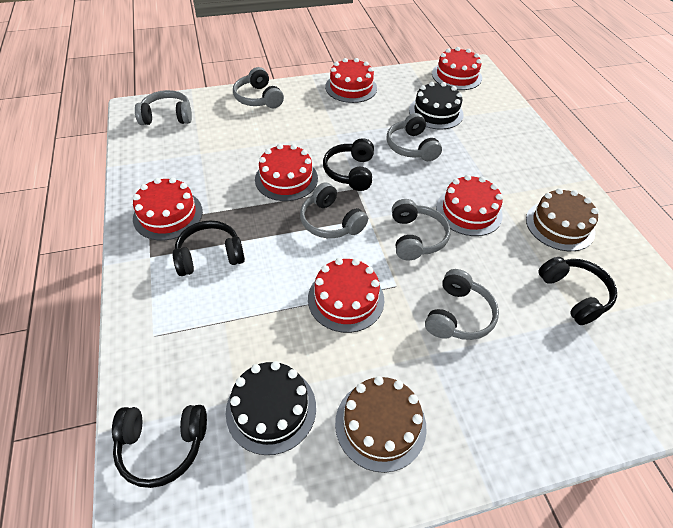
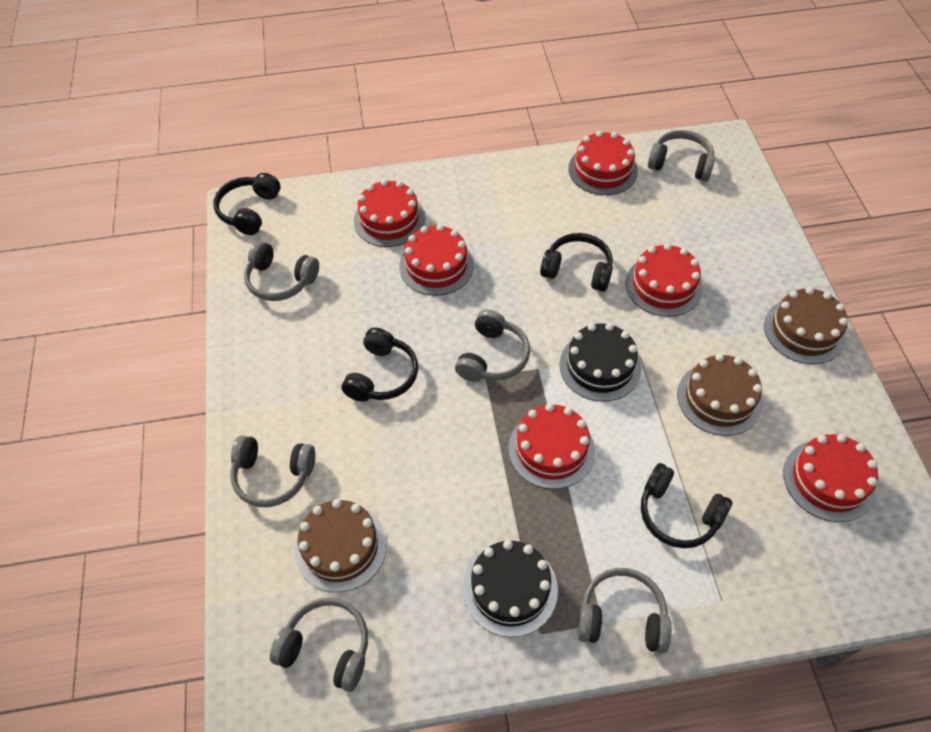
brown cake: 2 -> 3

